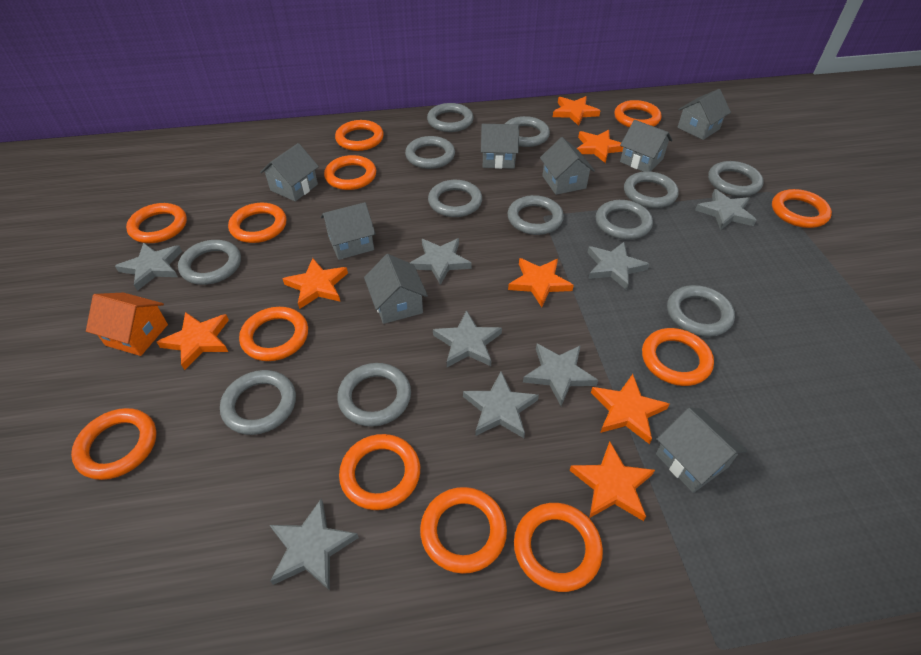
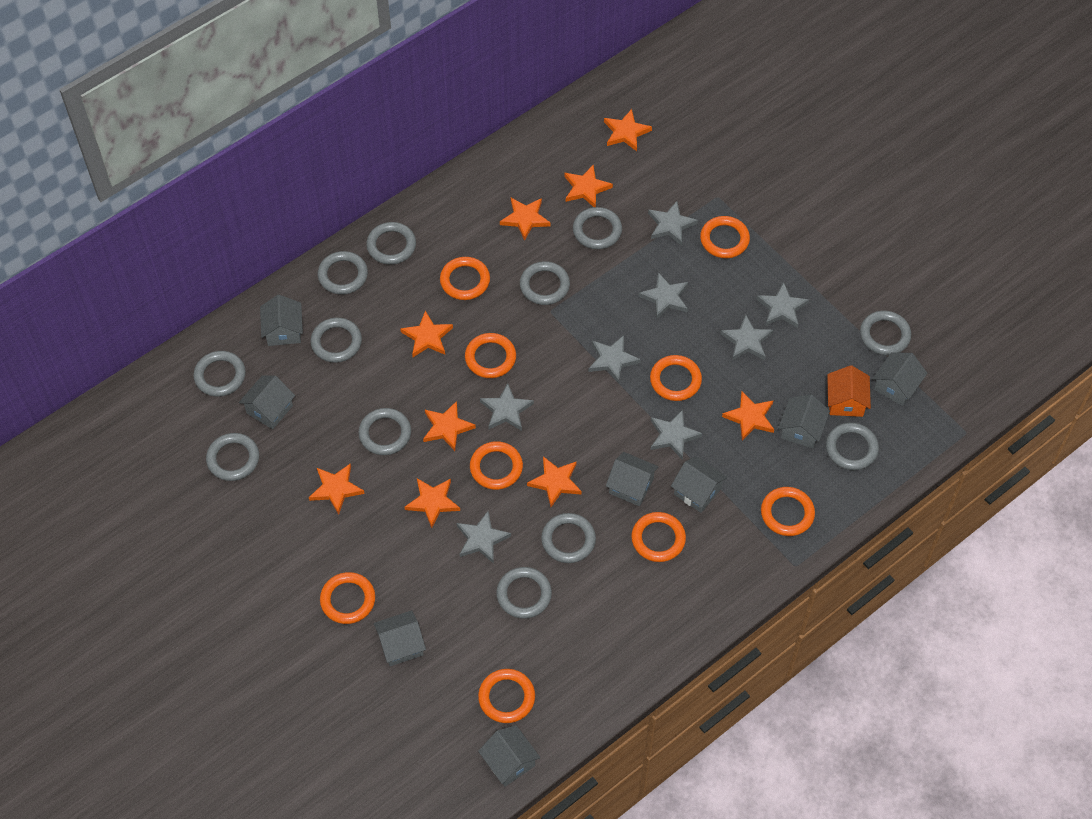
orange ring: 12 -> 9
orange star: 7 -> 9

